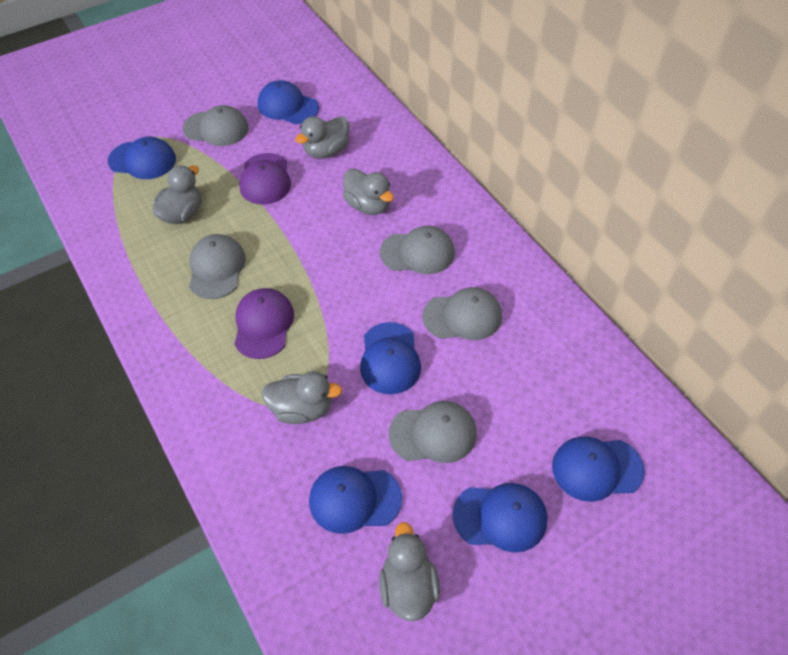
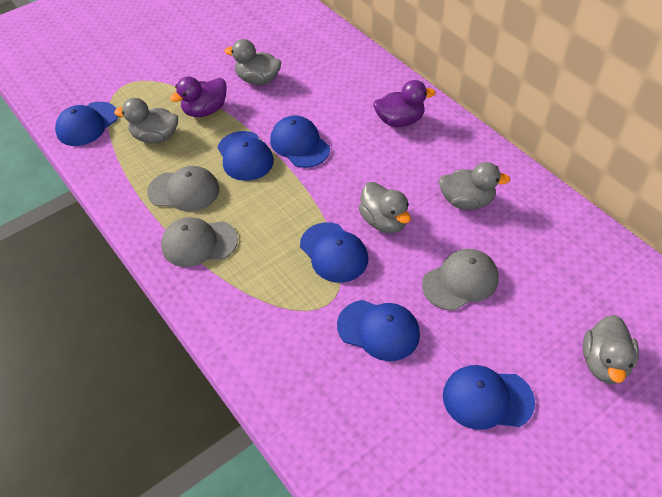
grey cap: 5 -> 3
purple cap: 2 -> 0
purple duck: 0 -> 2

